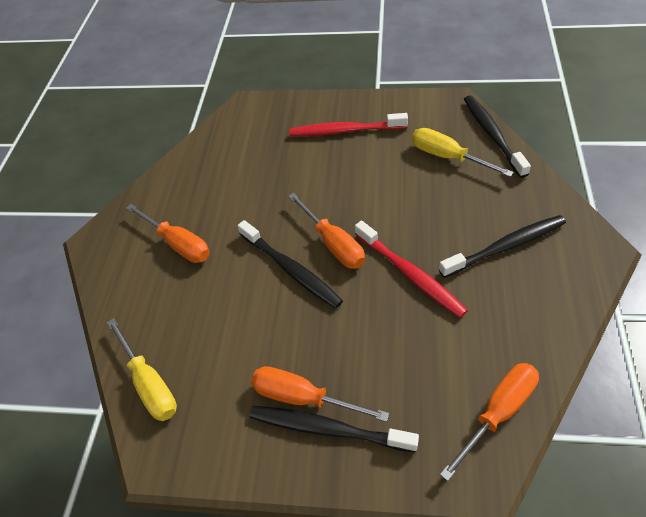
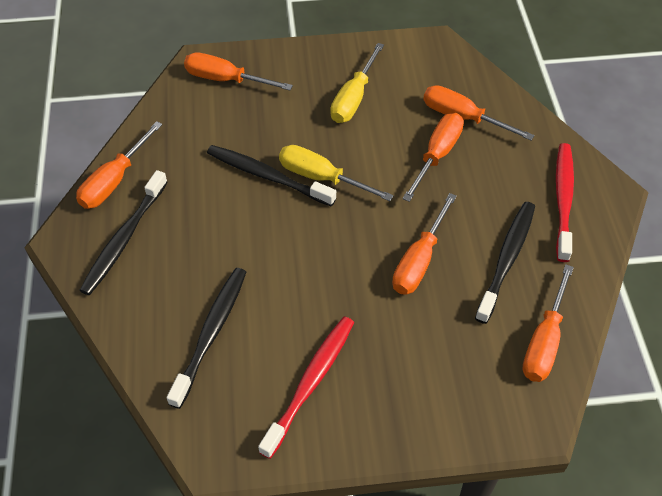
orange screwdriver: 4 -> 6

